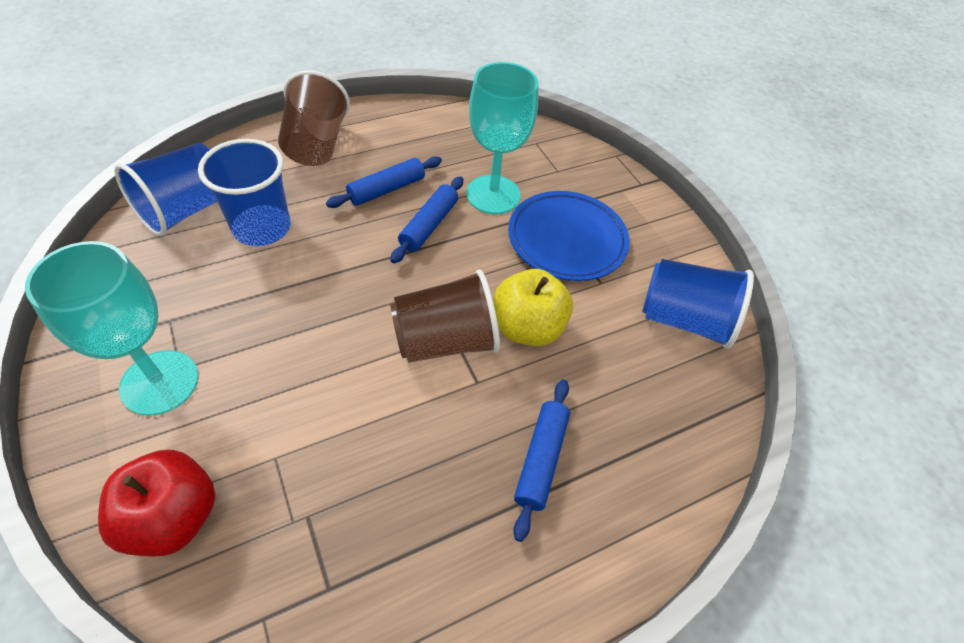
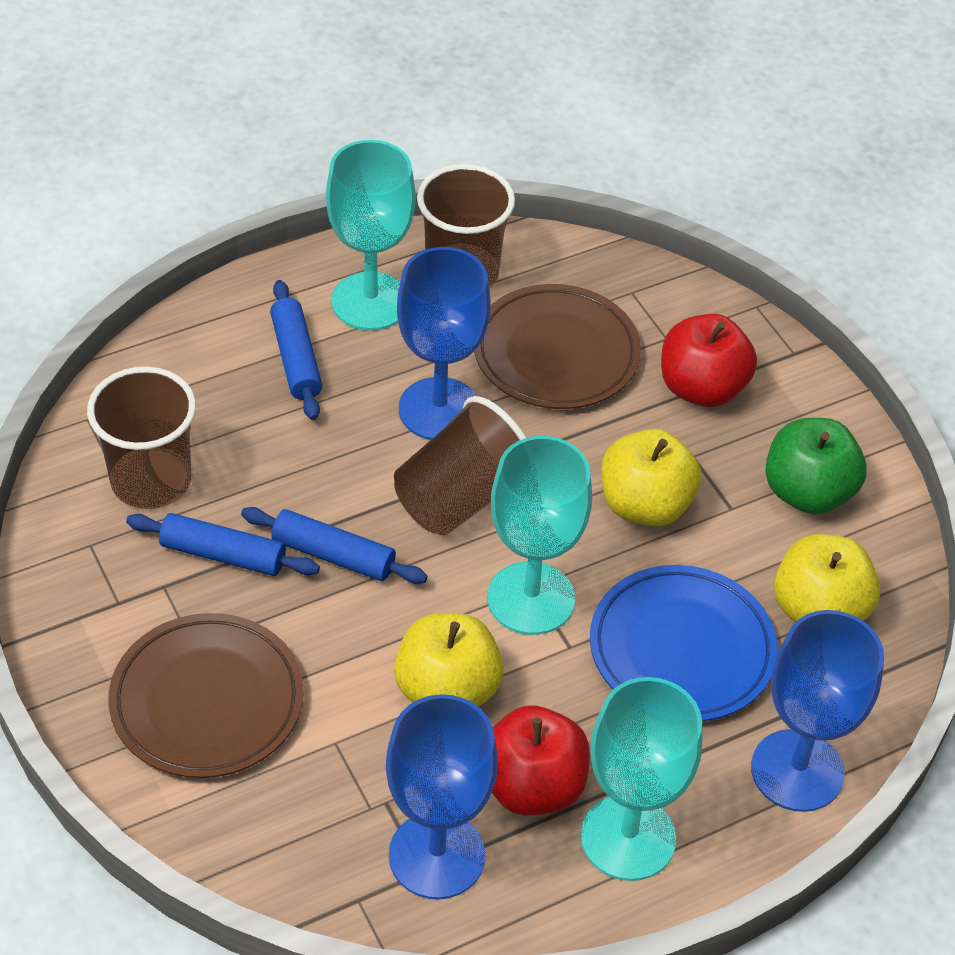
blue cup: 3 -> 0
blue goblet: 0 -> 3
brown cup: 2 -> 3
brown plate: 0 -> 2
green apple: 0 -> 1
red apple: 1 -> 2
turquoise goblet: 2 -> 3
yellow apple: 1 -> 3

